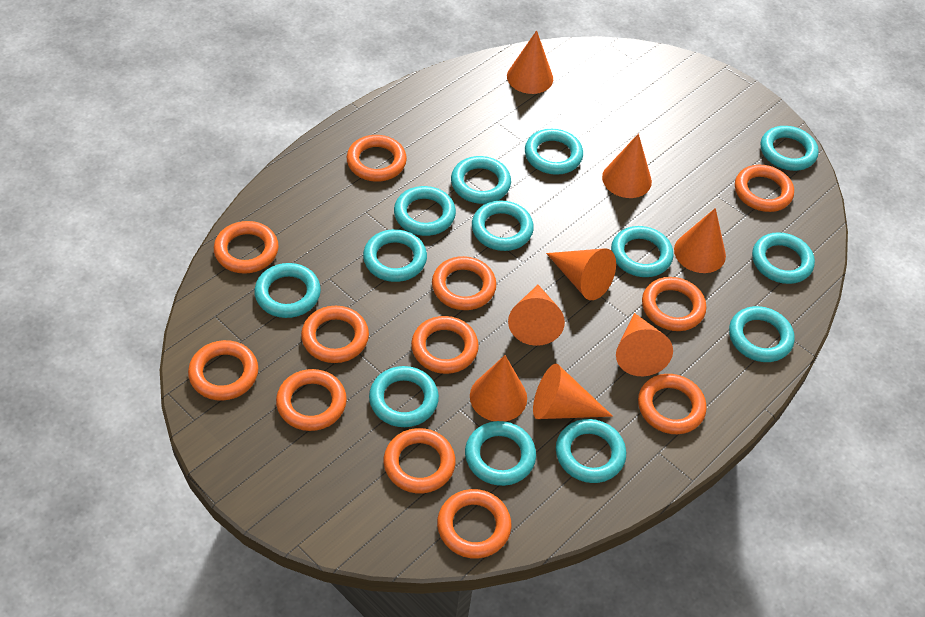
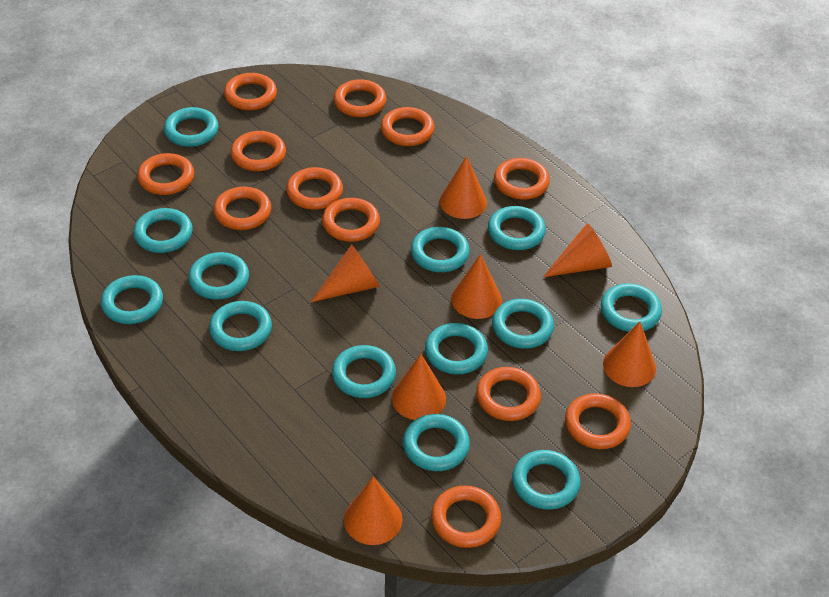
orange cone: 8 -> 7

